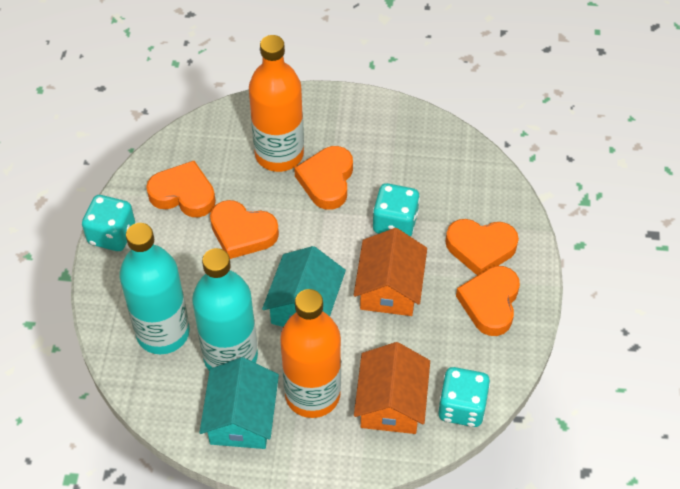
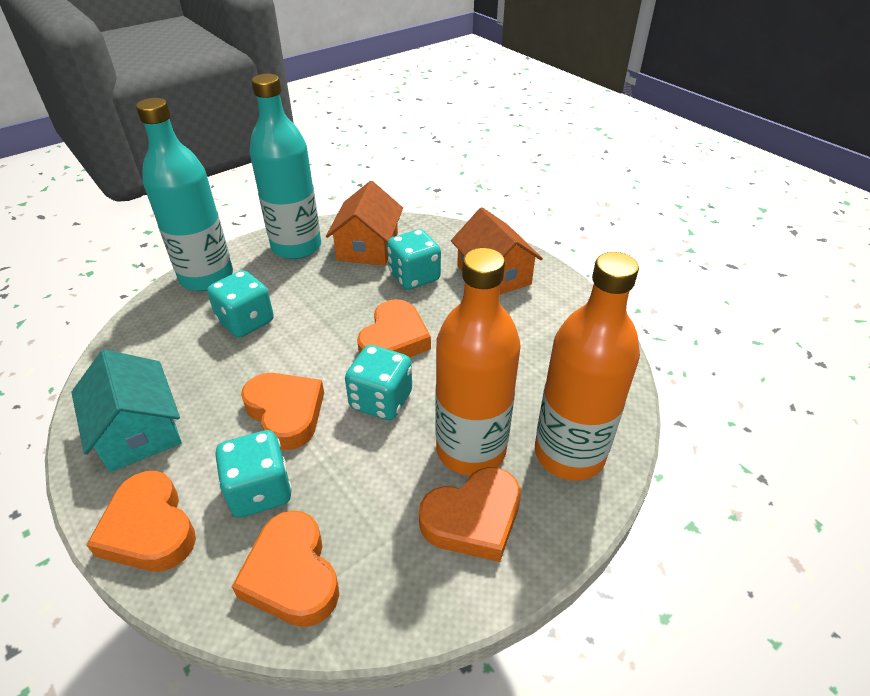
turquoise dice: 3 -> 4
turquoise house: 2 -> 1

